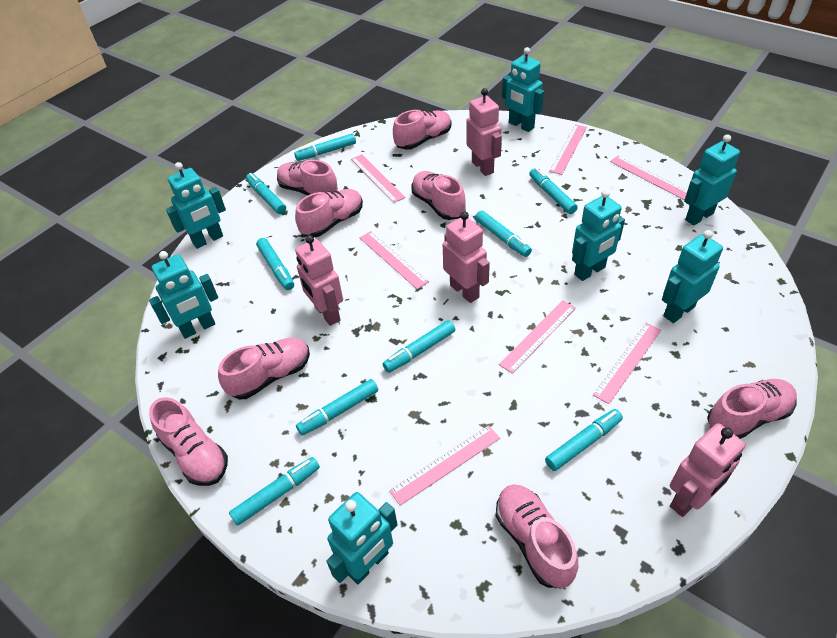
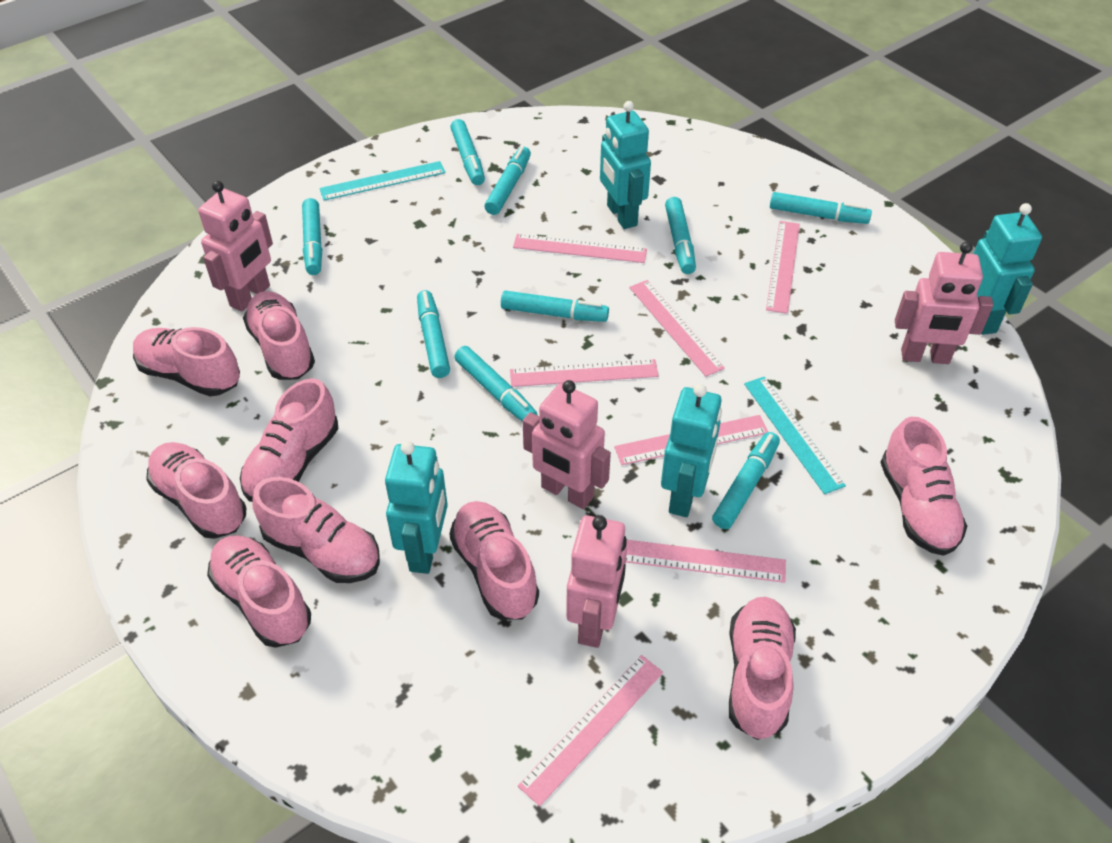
pink shoe: 8 -> 9
turquoise robot: 7 -> 4
turquoise ruler: 0 -> 2

